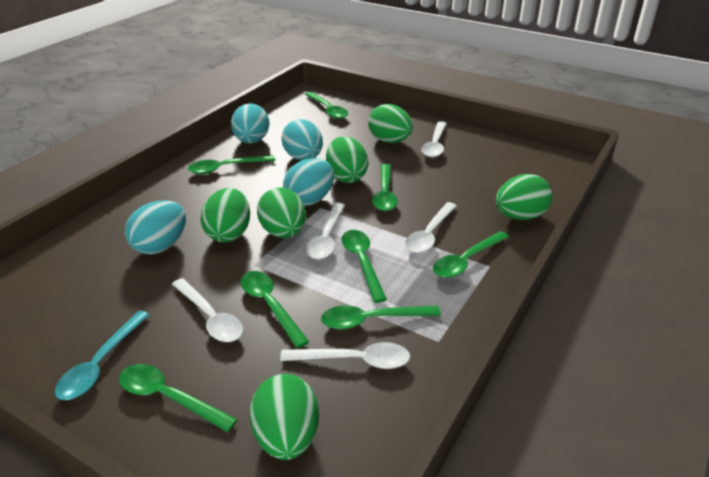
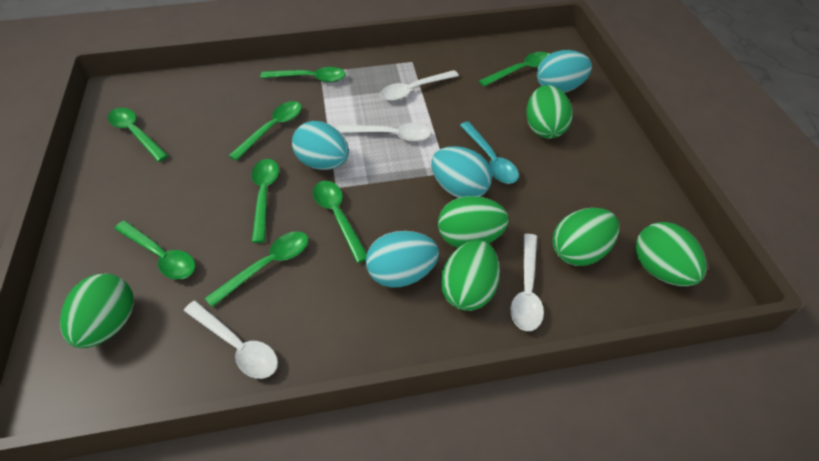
white spoon: 5 -> 4

